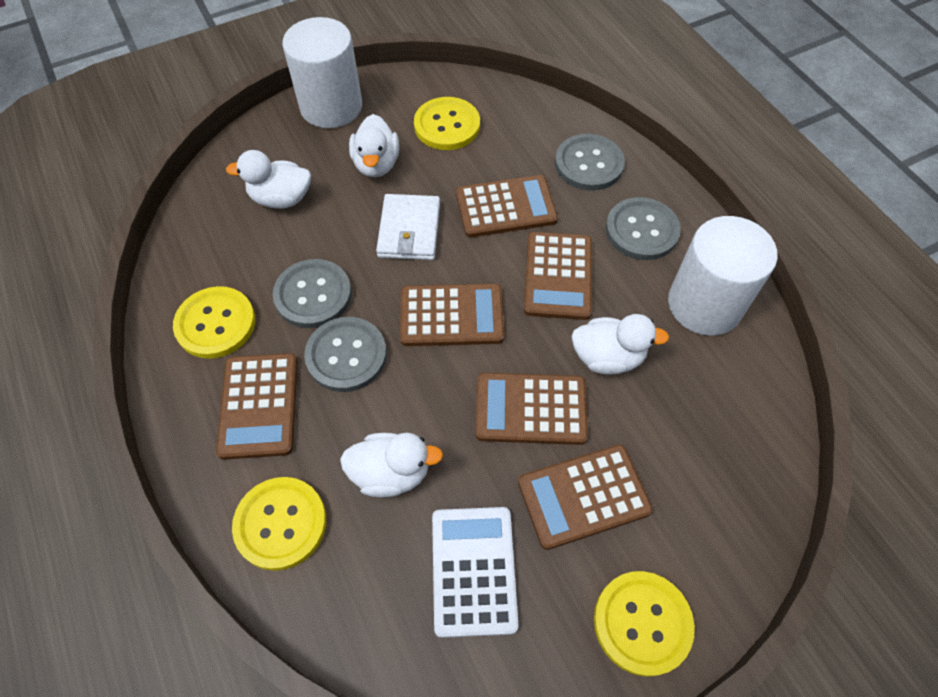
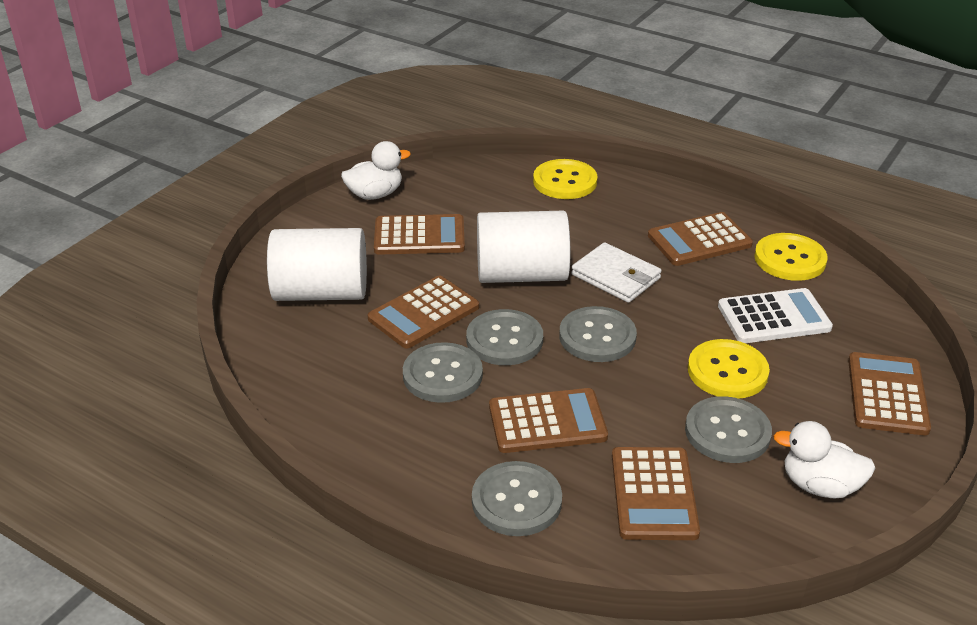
grey button: 4 -> 5
white duck: 4 -> 2
yellow button: 4 -> 3

